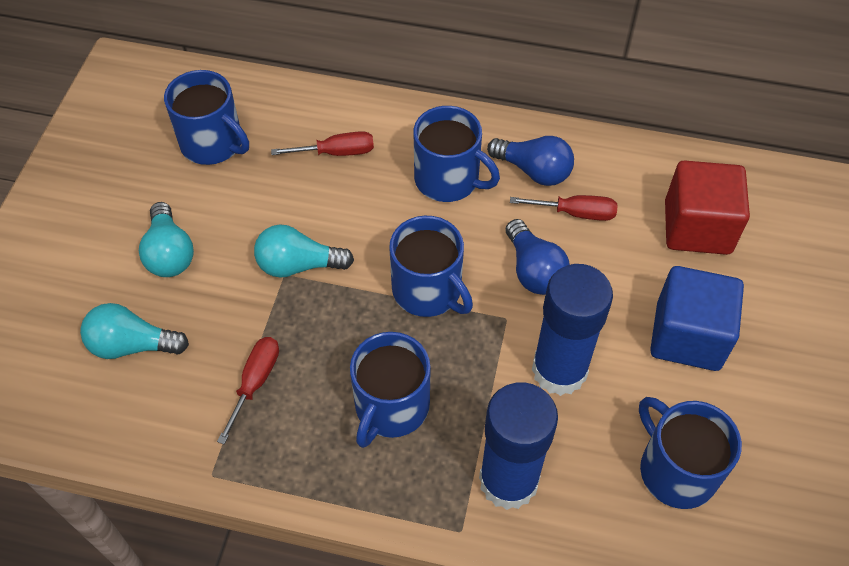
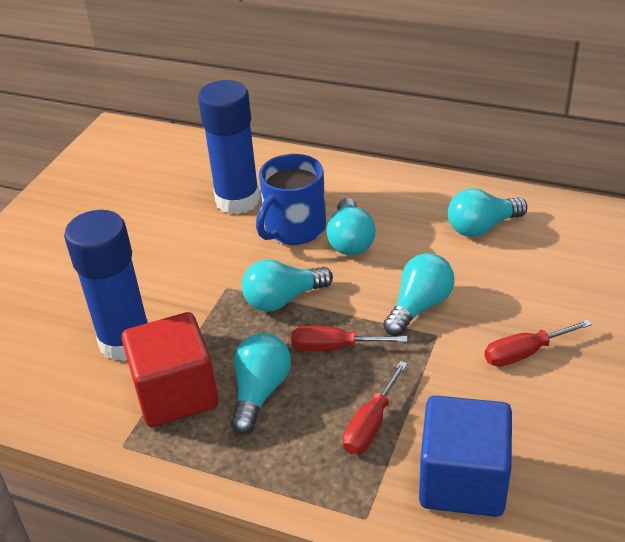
blue light bulb: 2 -> 0
blue mug: 5 -> 1
turquoise light bulb: 3 -> 5

